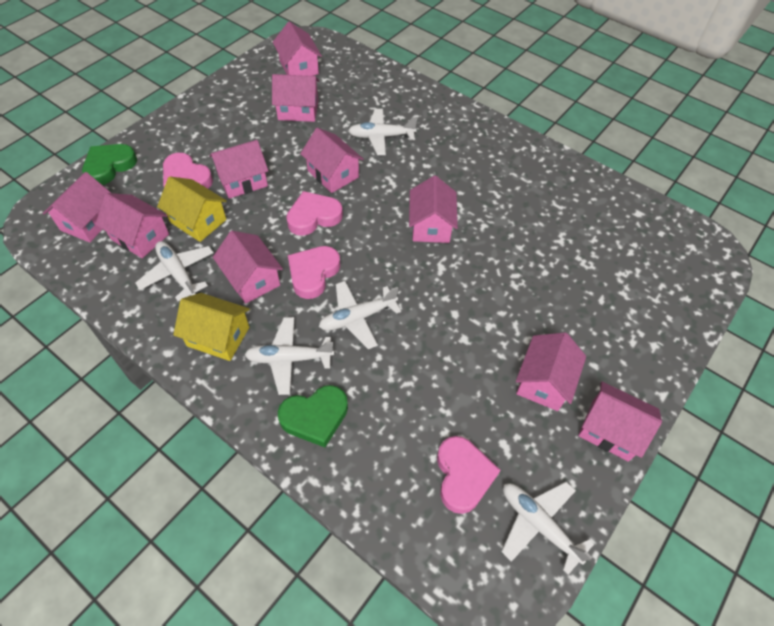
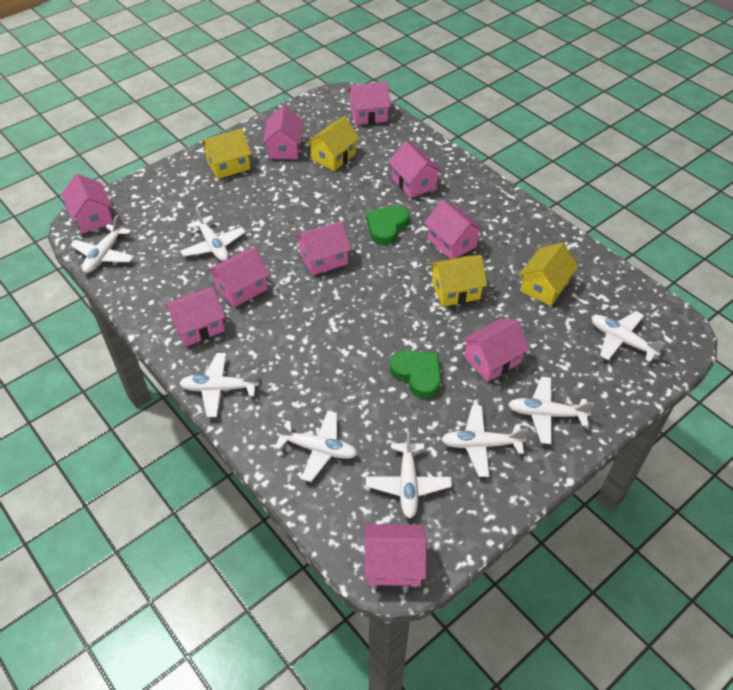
pink heart: 4 -> 0
white plane: 5 -> 8
yellow house: 2 -> 4

